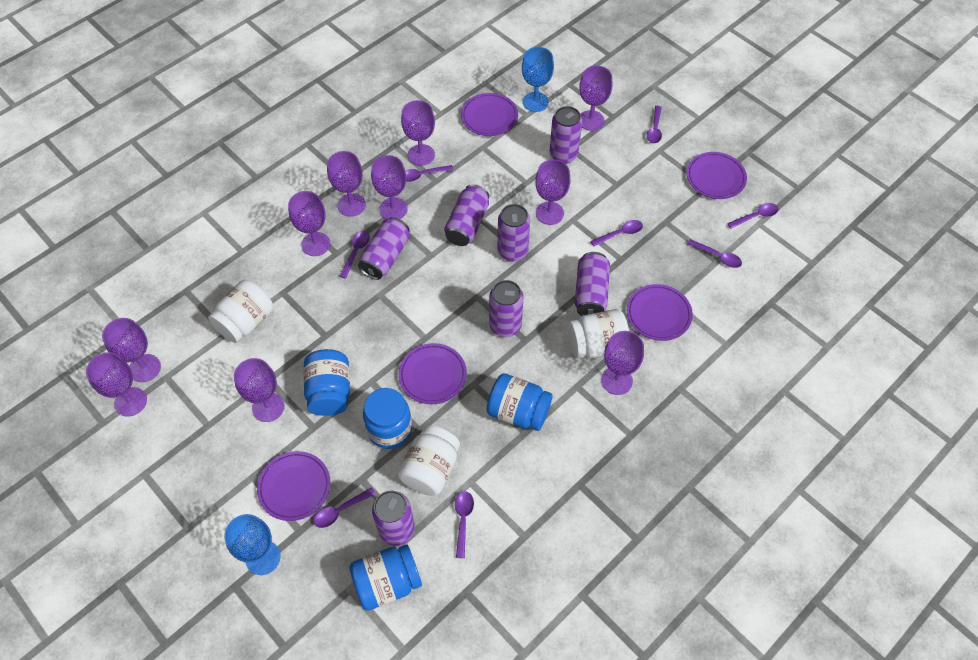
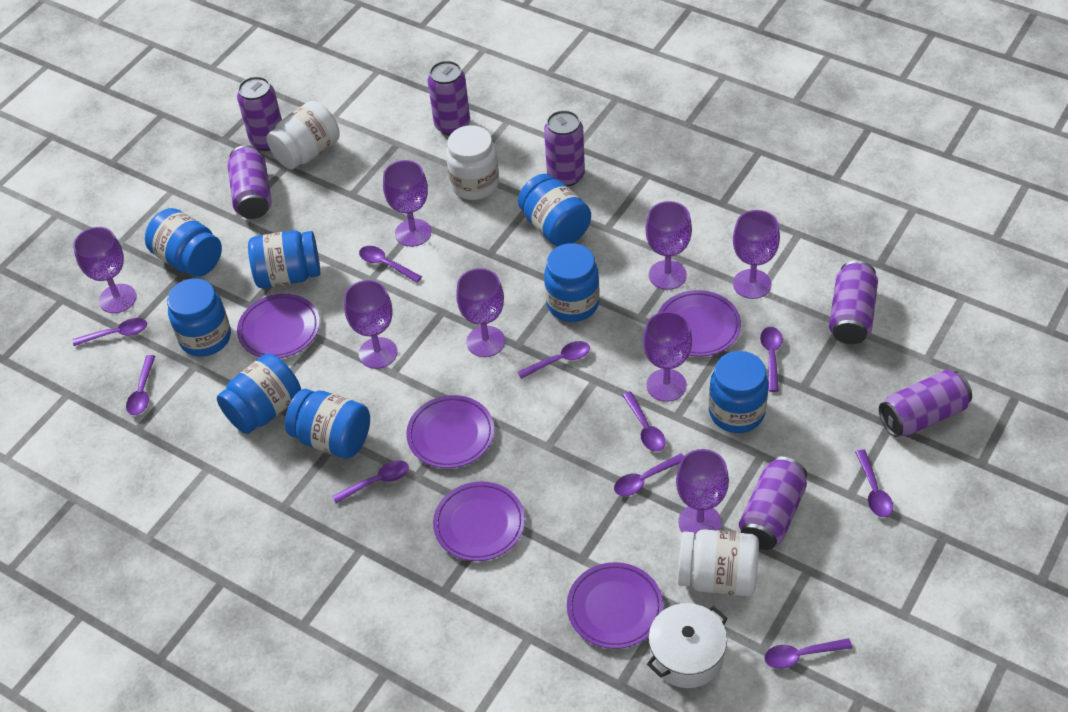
blue goblet: 2 -> 0
blue jar: 4 -> 8
purple goblet: 10 -> 8
purple spoon: 8 -> 10
white pot: 0 -> 1

